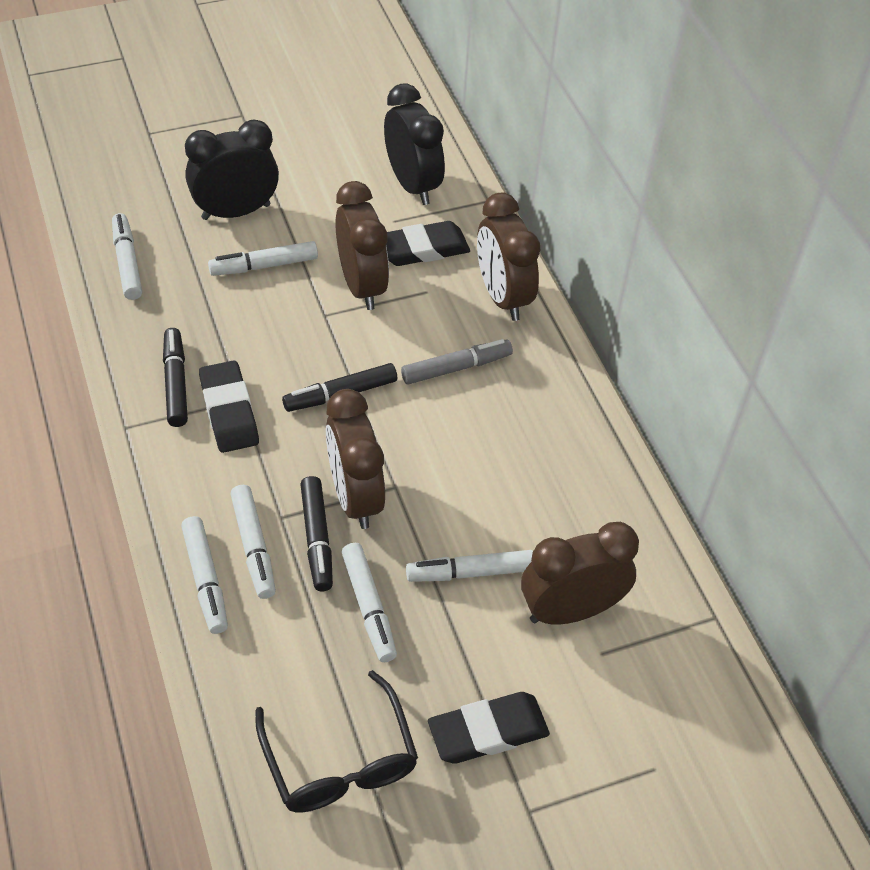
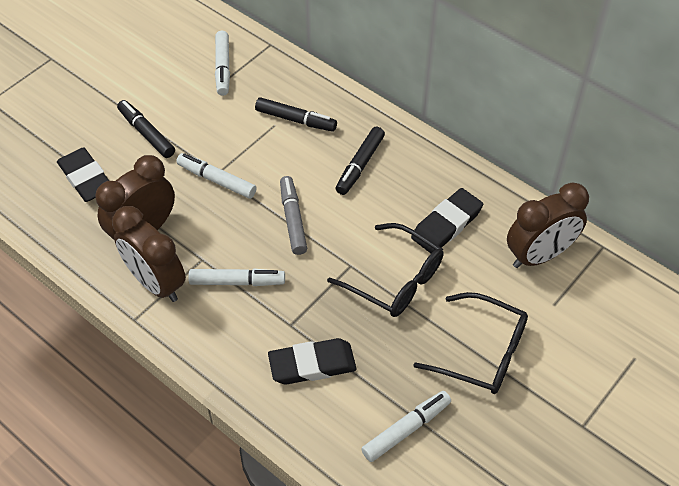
black clock: 2 -> 0
black glasses: 1 -> 2
brown clock: 4 -> 3
white marker: 6 -> 4

